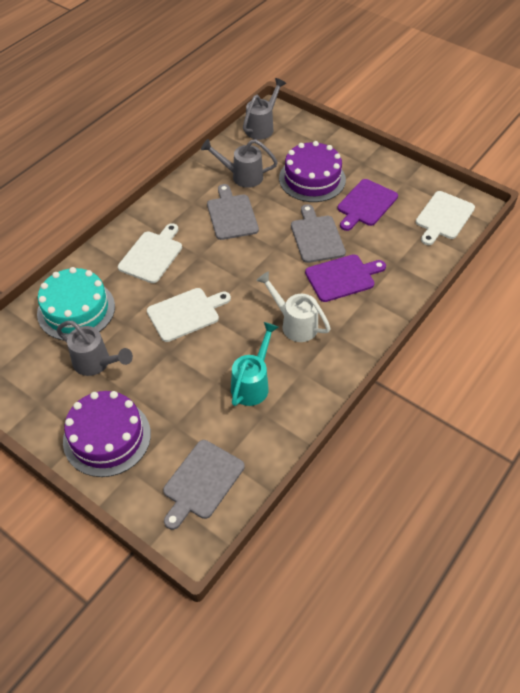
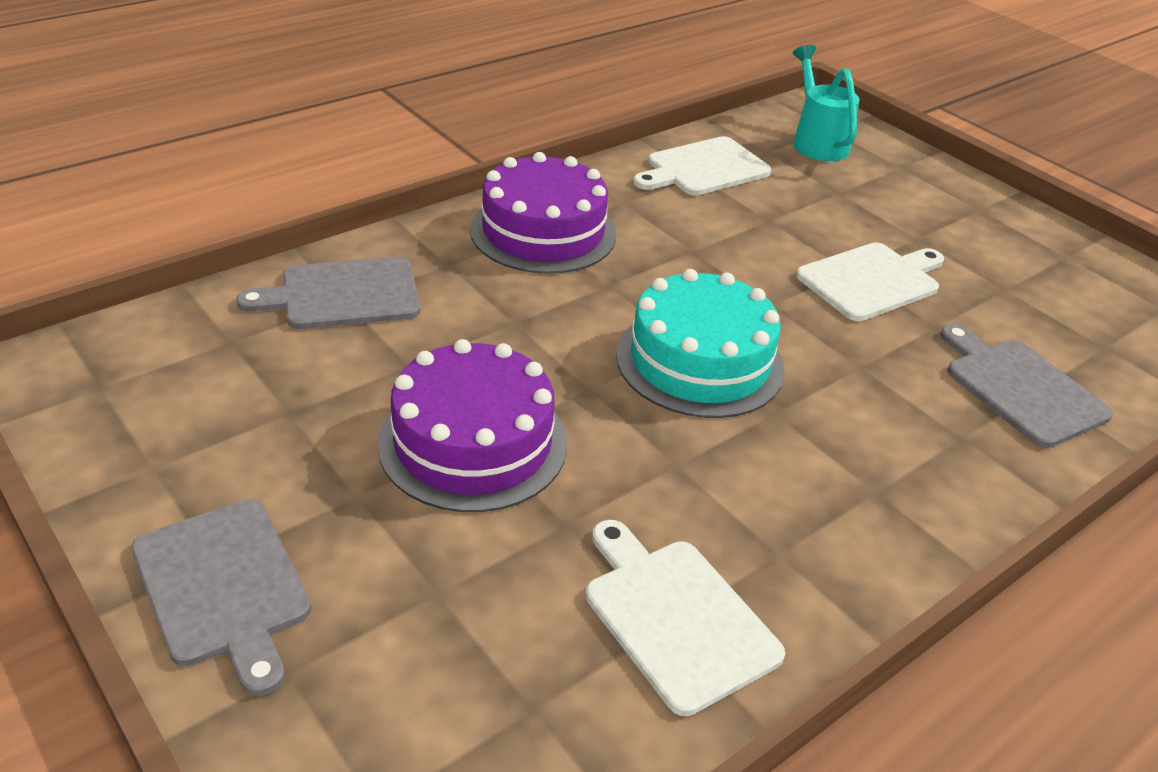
grey watering can: 3 -> 0
purple cutting board: 2 -> 0
white watering can: 1 -> 0

